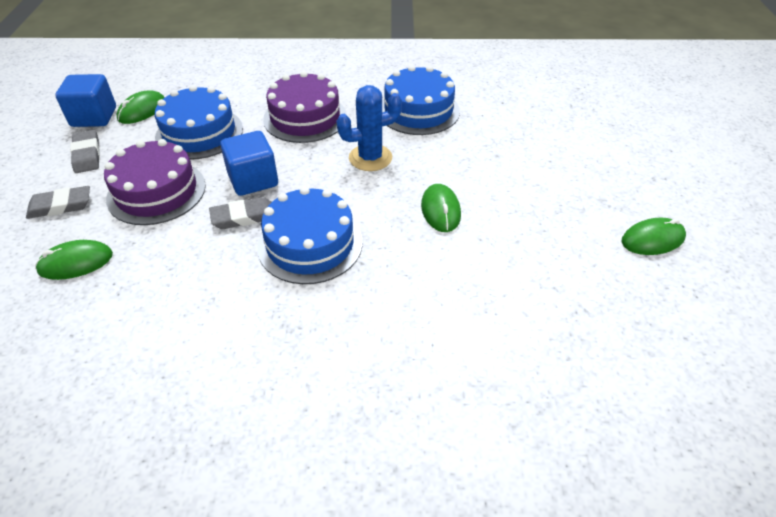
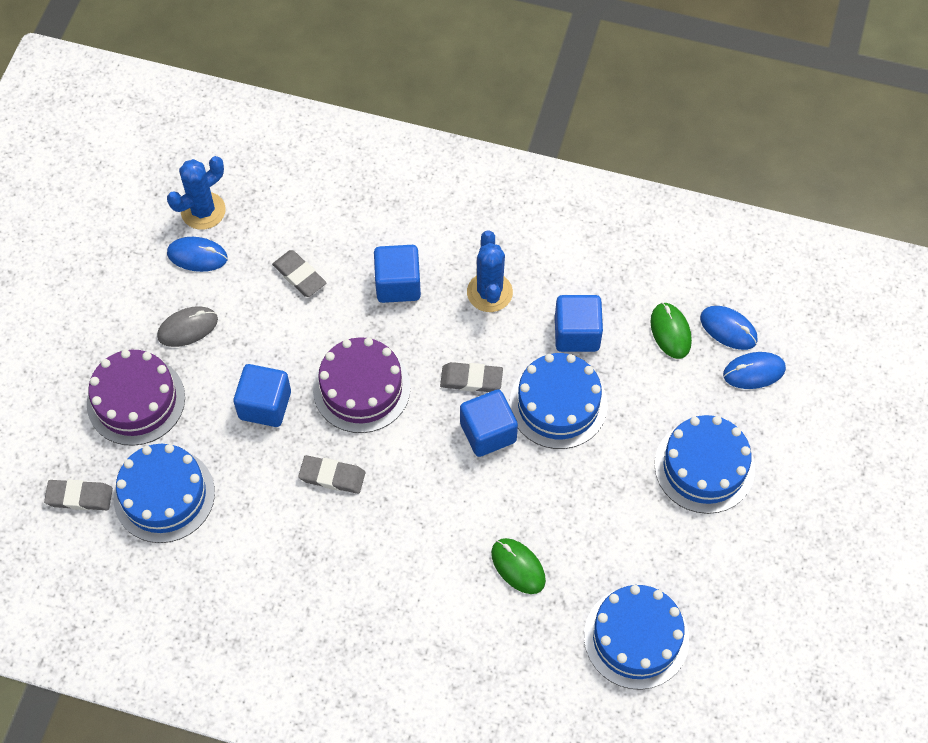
blue cactus: 1 -> 2
blue cake: 3 -> 4
blue cube: 2 -> 4
blue mouse: 0 -> 3
green mouse: 4 -> 2
grey eraser: 3 -> 4
grey mouse: 0 -> 1

